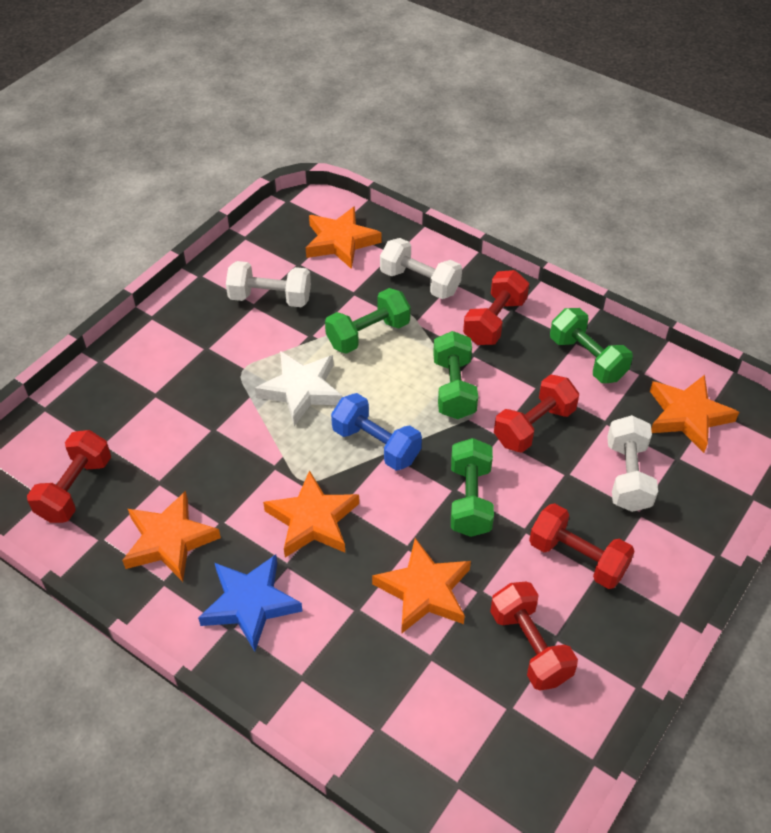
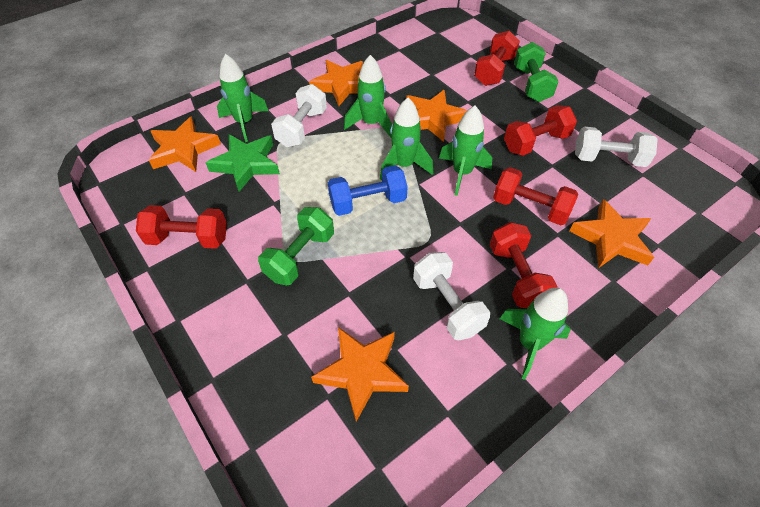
blue star: 1 -> 0
green dumbbell: 4 -> 2
green rocket: 0 -> 5
green star: 0 -> 1
white star: 1 -> 0

